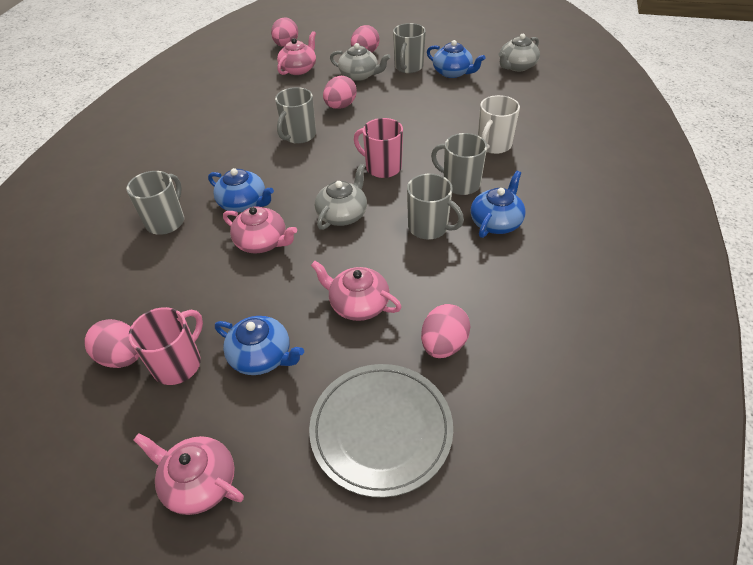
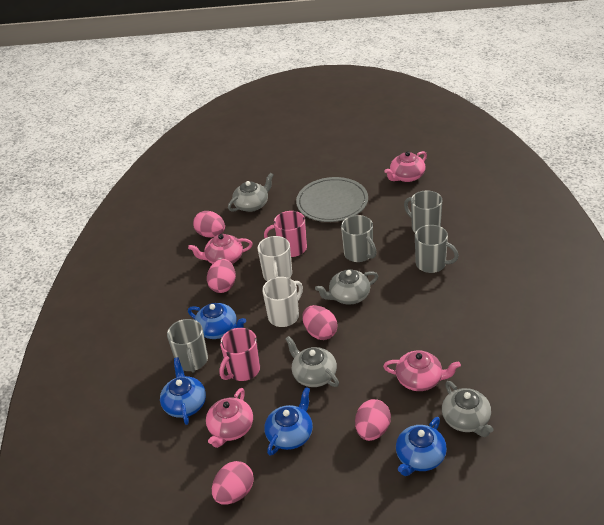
grey mug: 5 -> 4
grey teapot: 3 -> 4
white mug: 1 -> 2

